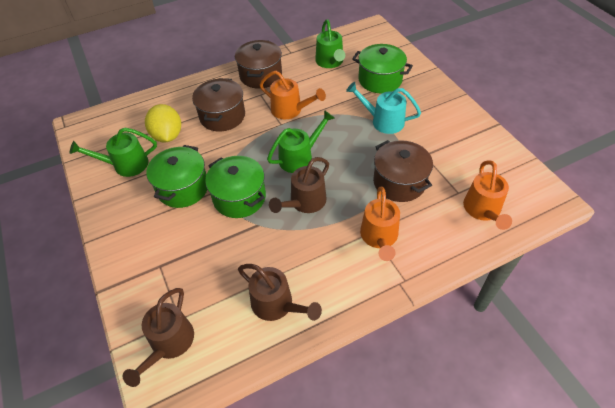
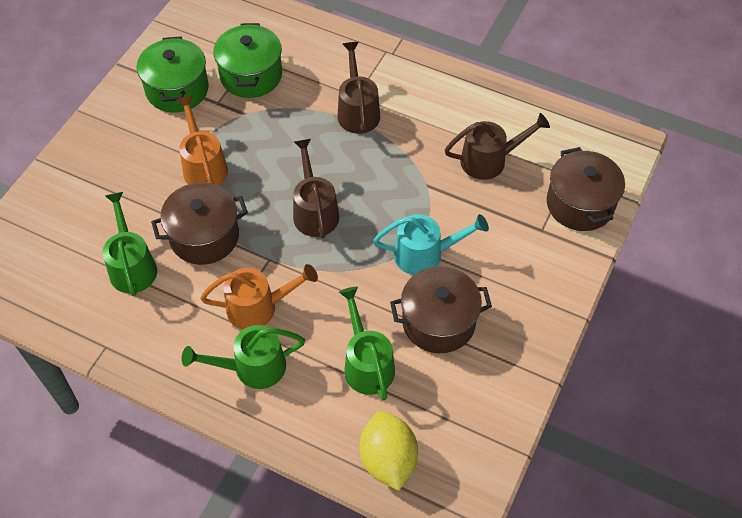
green pot: 3 -> 2
orange watering can: 3 -> 2

